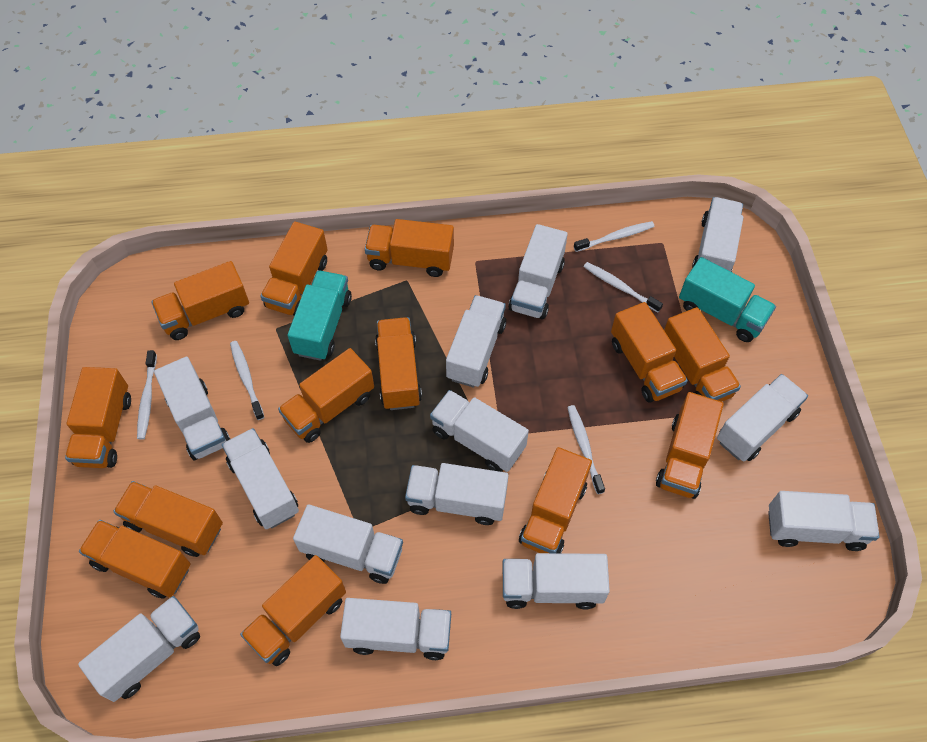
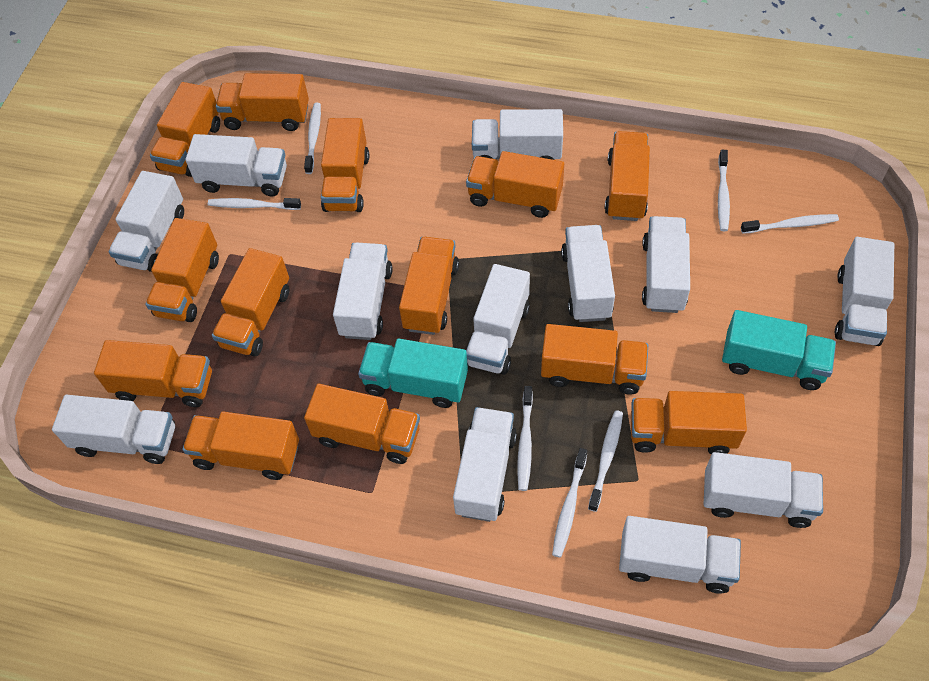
white toothbrush: 5 -> 7
white truck: 13 -> 12

